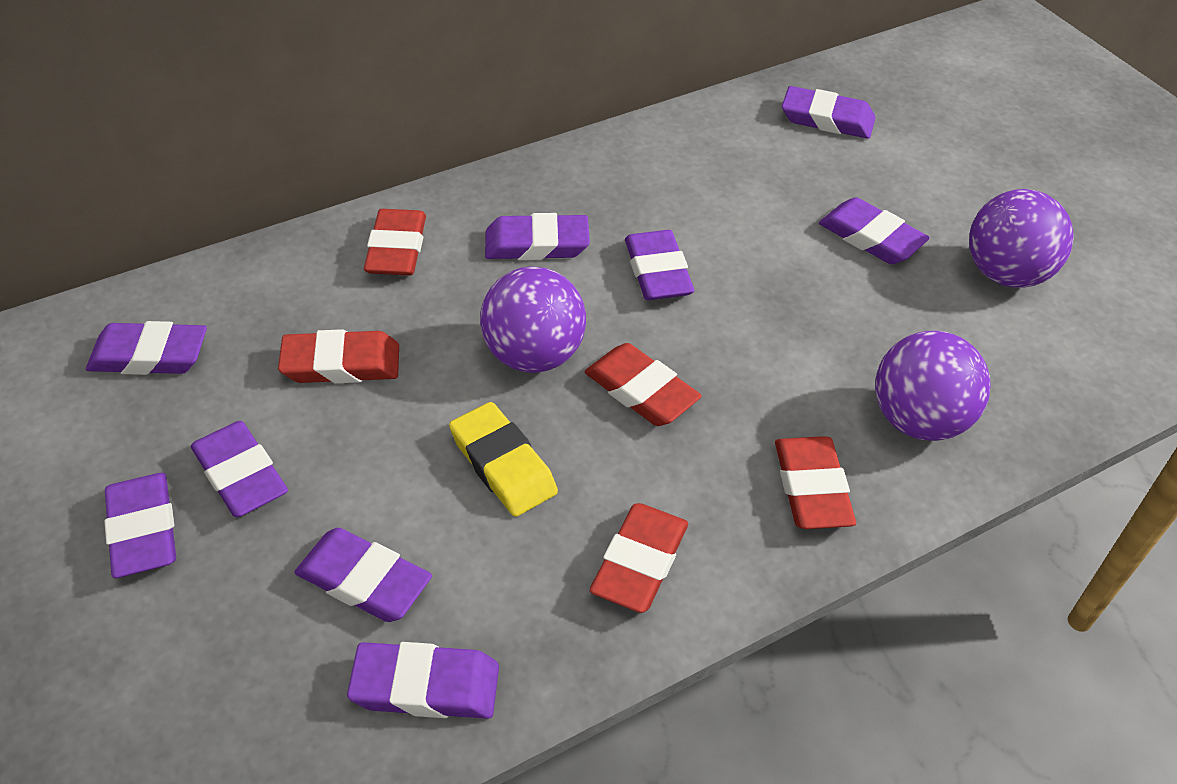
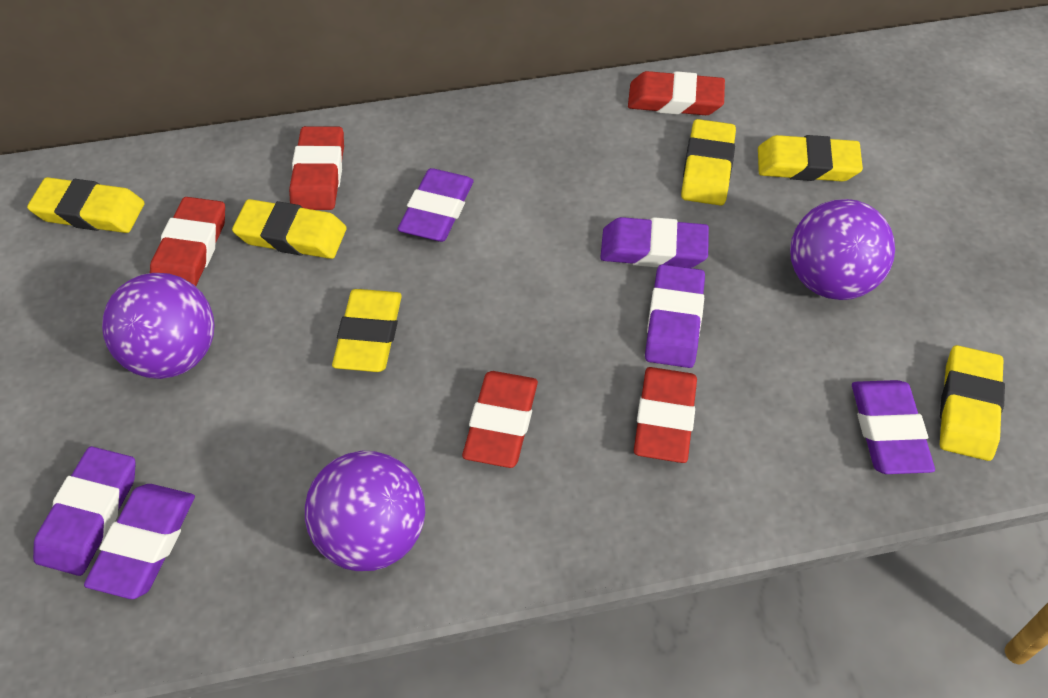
purple eraser: 9 -> 6
yellow eraser: 1 -> 6

